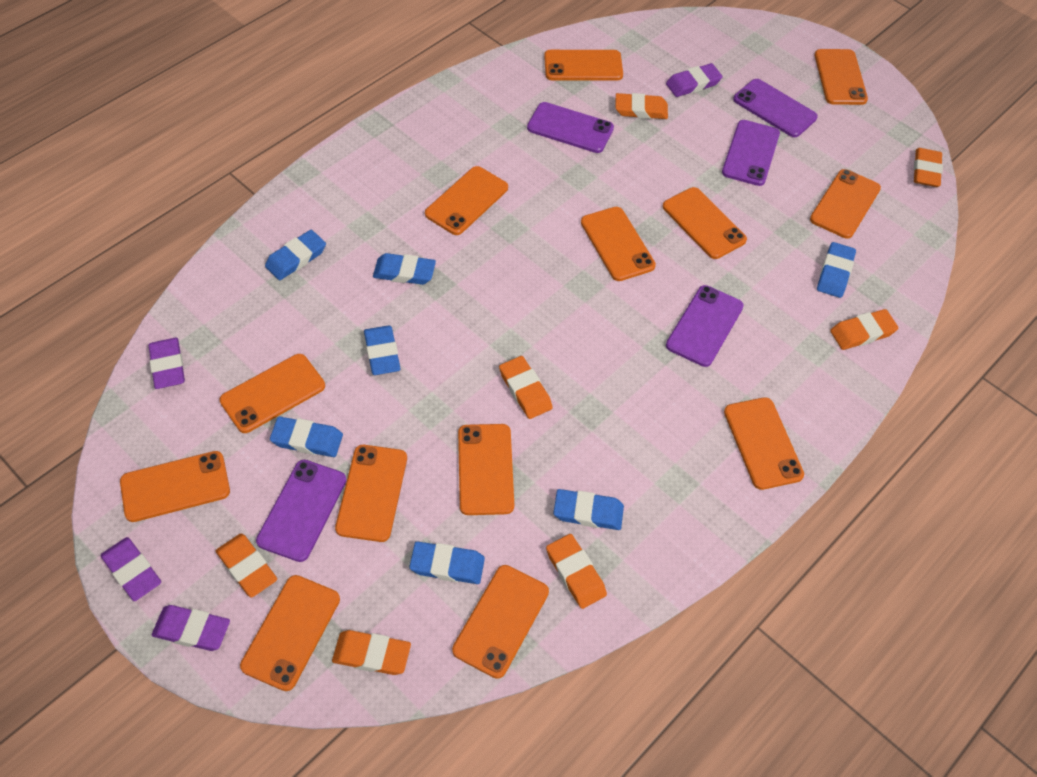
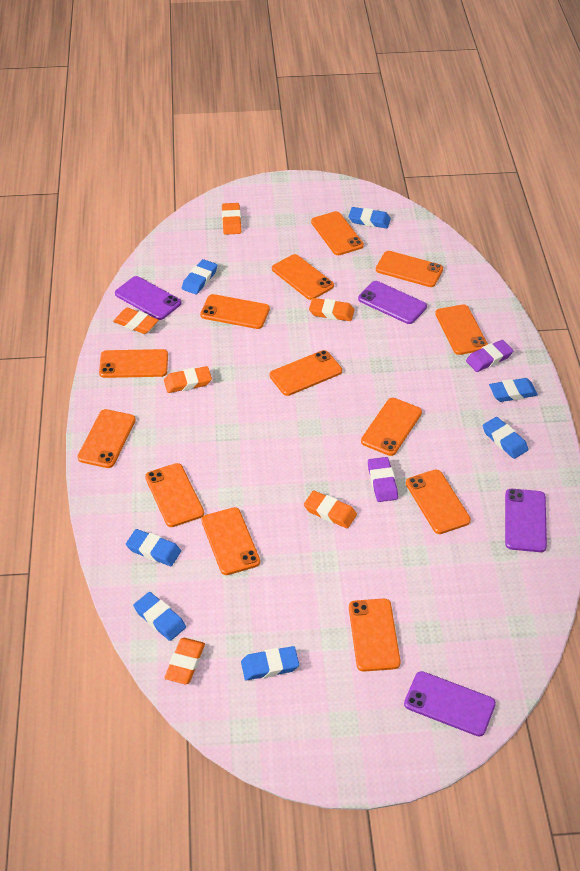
orange eraser: 7 -> 6
purple eraser: 4 -> 2
purple phone: 5 -> 4

